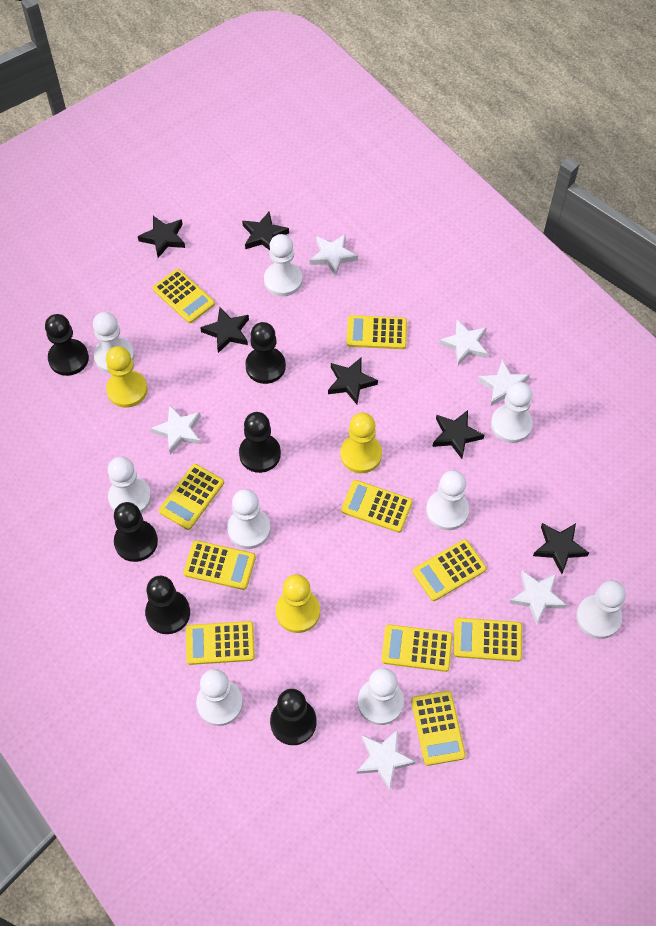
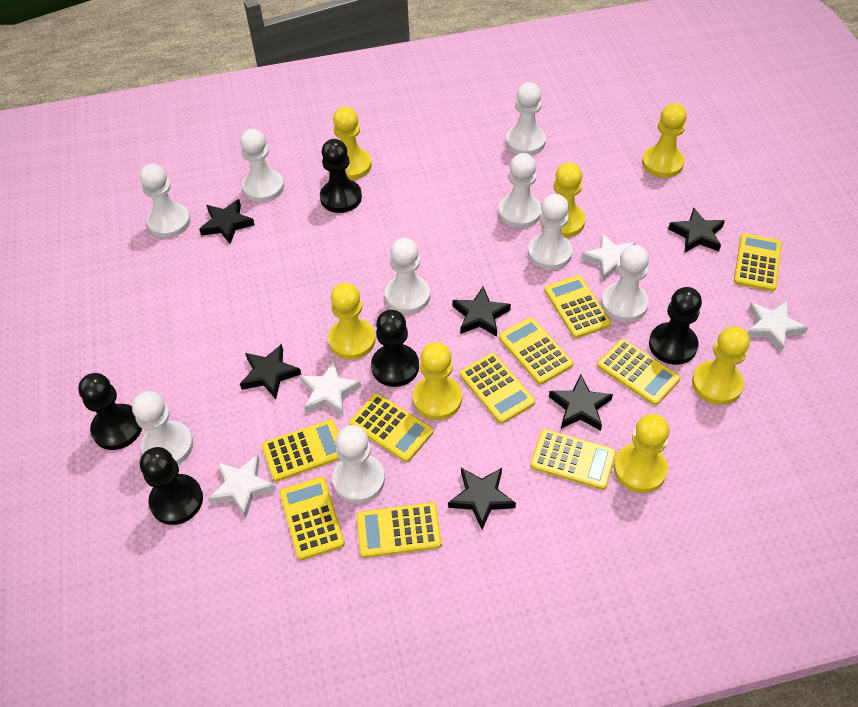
black pawn: 6 -> 5
white star: 6 -> 4
yellow pawn: 3 -> 7

